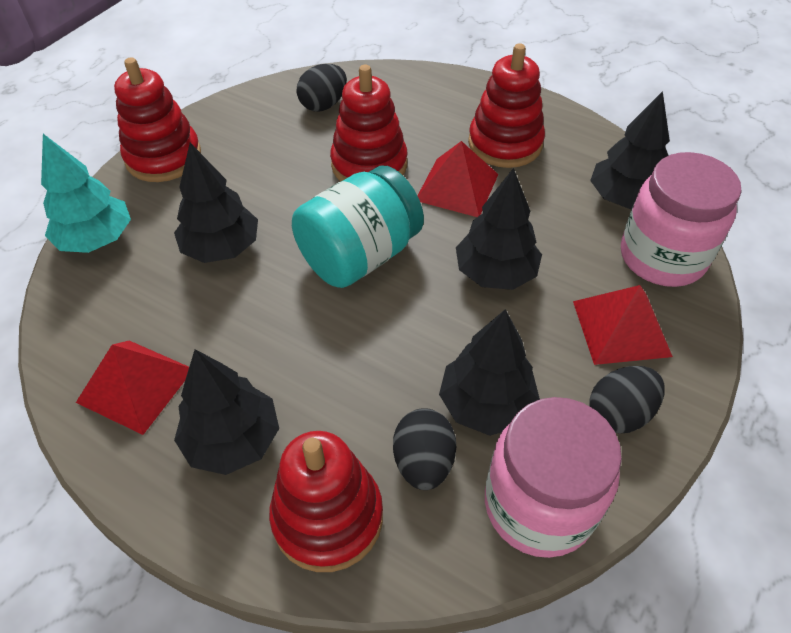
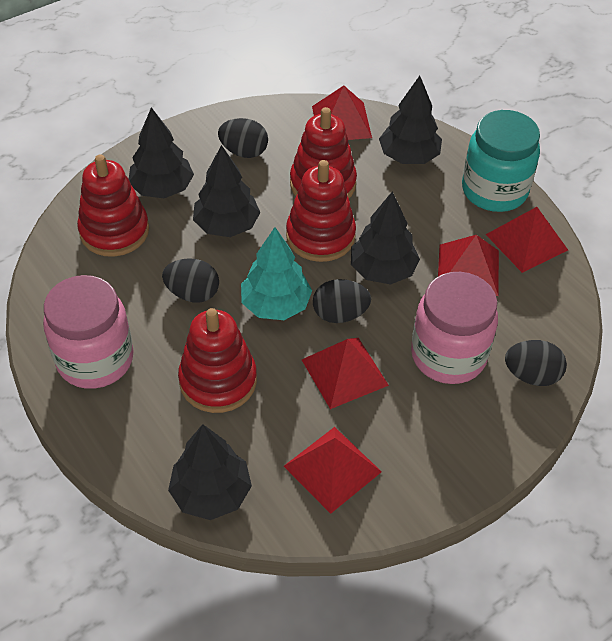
black egg: 3 -> 4
red pyramid: 3 -> 5

